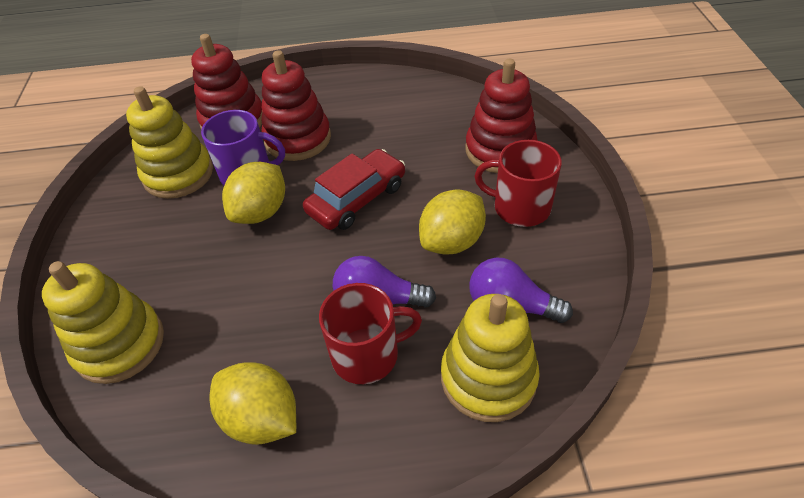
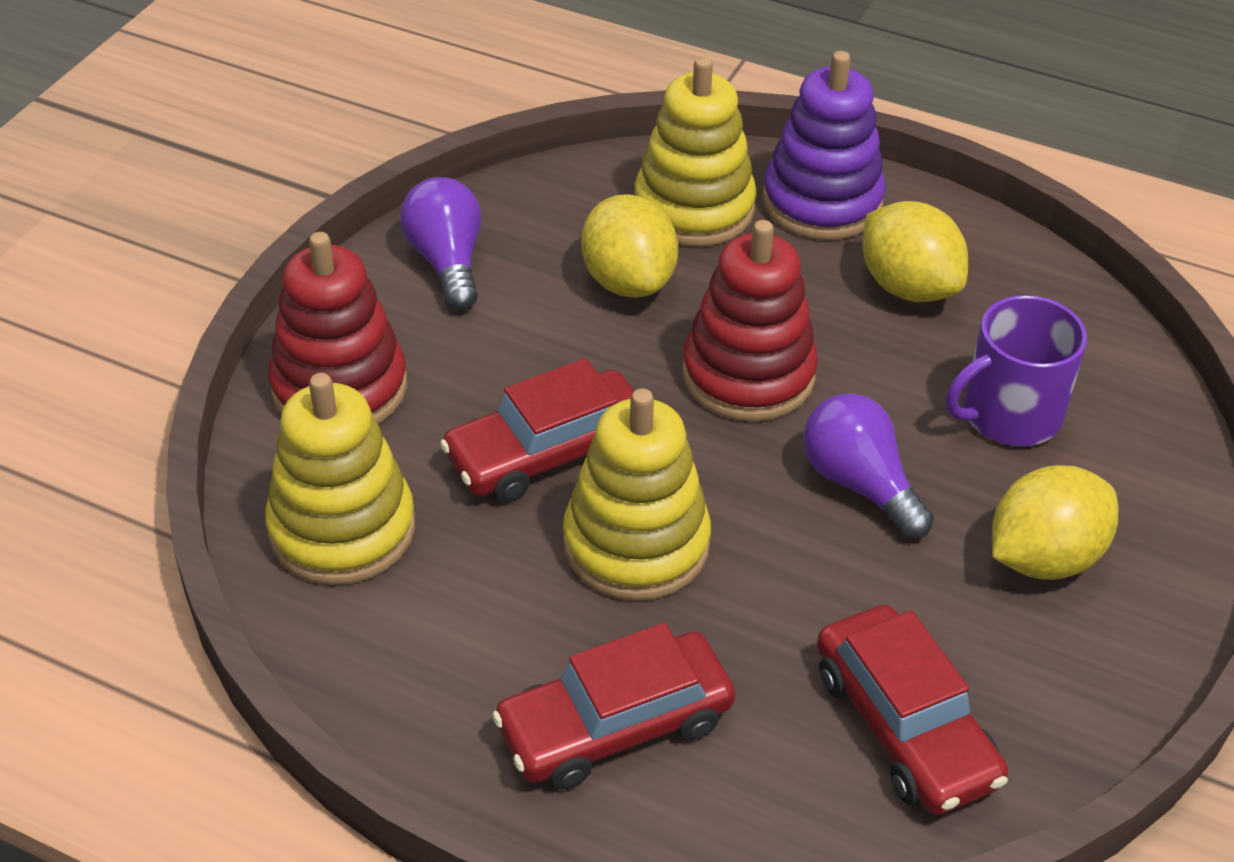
purple stacking toy: 0 -> 1
red car: 1 -> 3
red mug: 2 -> 0
red stacking toy: 3 -> 2

